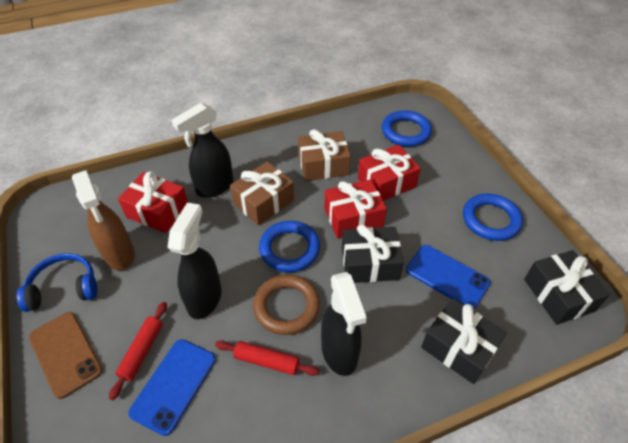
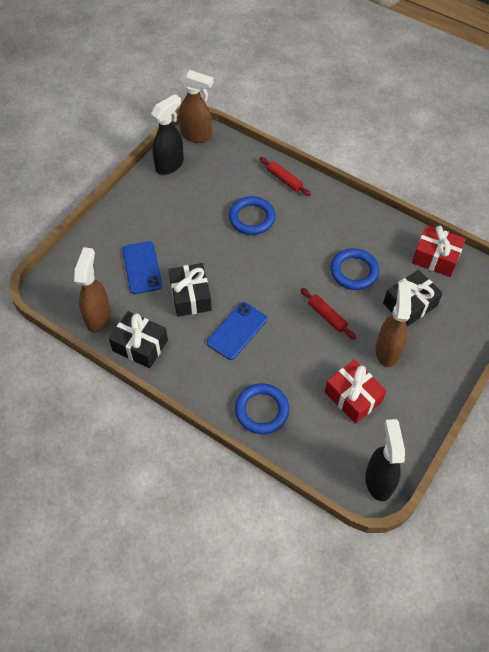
black spray bottle: 3 -> 2
blue headphones: 1 -> 0
brown gift: 2 -> 0
brown phone: 1 -> 0
brown ring: 1 -> 0
brown spray bottle: 1 -> 3
red gift: 3 -> 2

